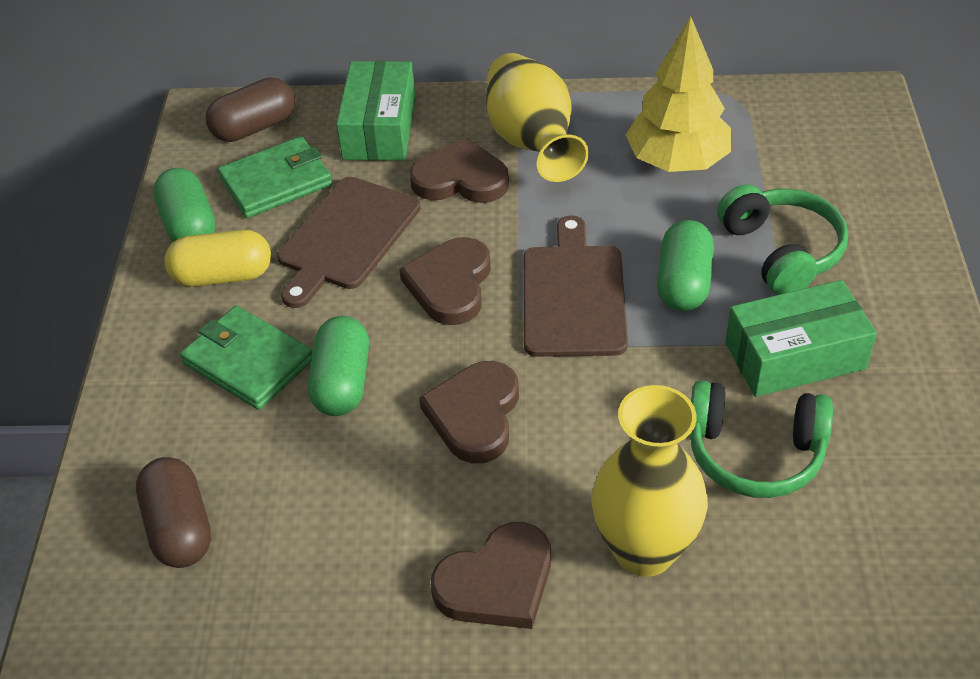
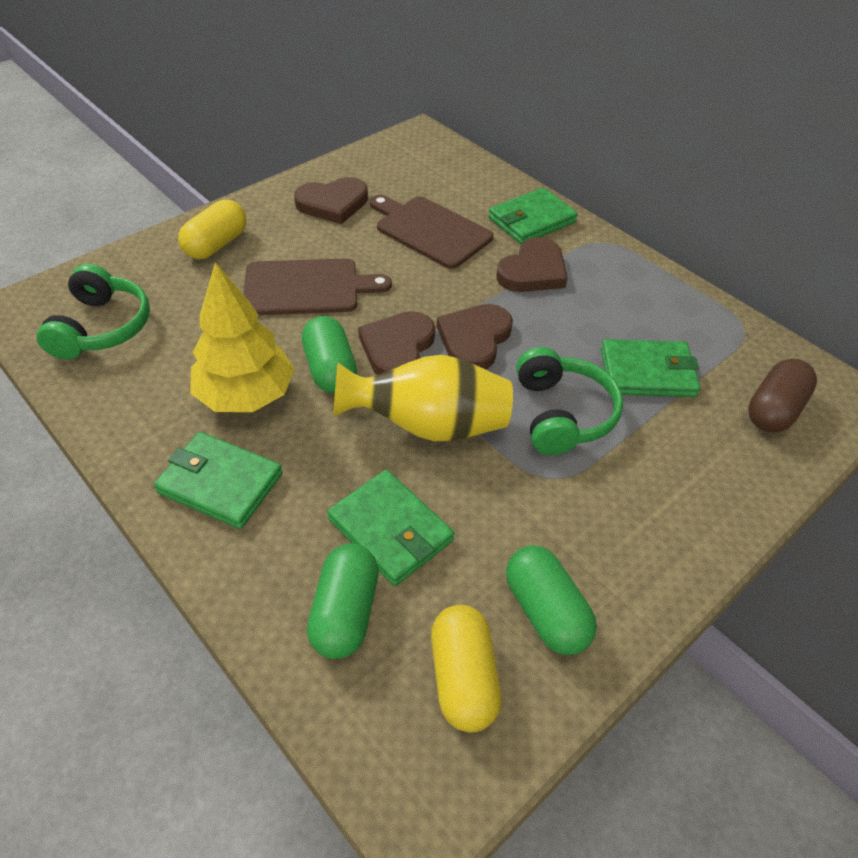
brown capsule: 2 -> 1
green box: 2 -> 0
green wallet: 2 -> 4
yellow capsule: 1 -> 2
yellow vase: 2 -> 1

